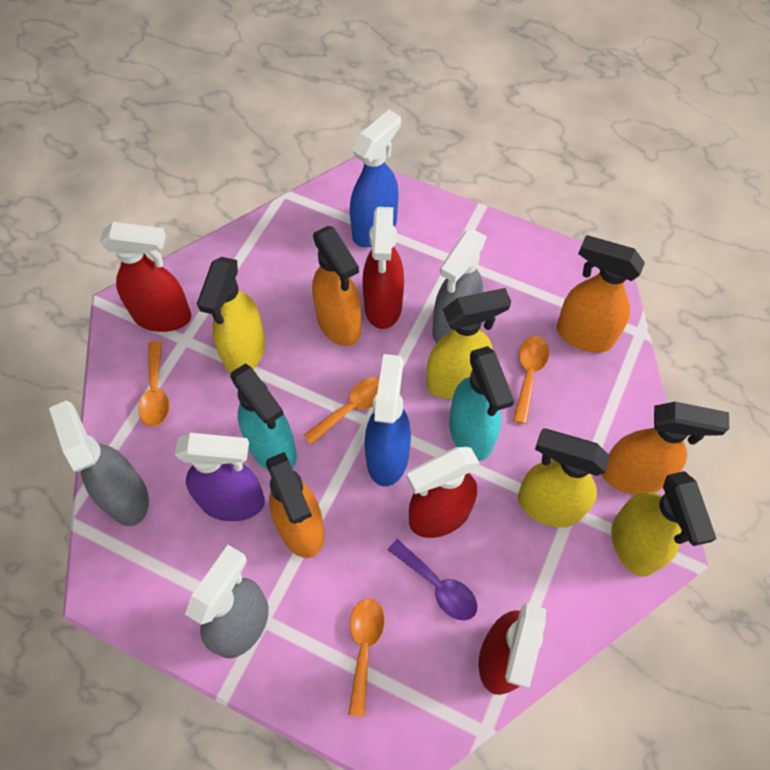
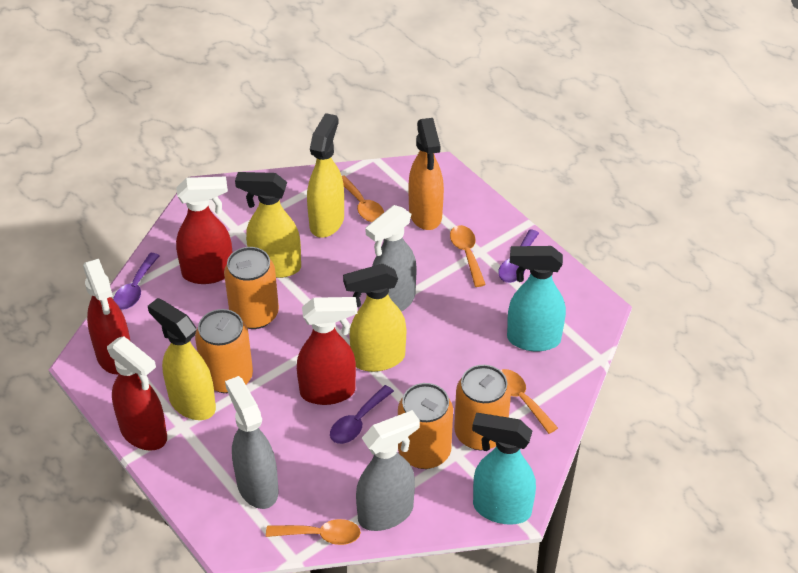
blue spray bottle: 2 -> 0
orange can: 0 -> 4
orange spray bottle: 4 -> 1
purple spoon: 1 -> 3
purple spray bottle: 1 -> 0

